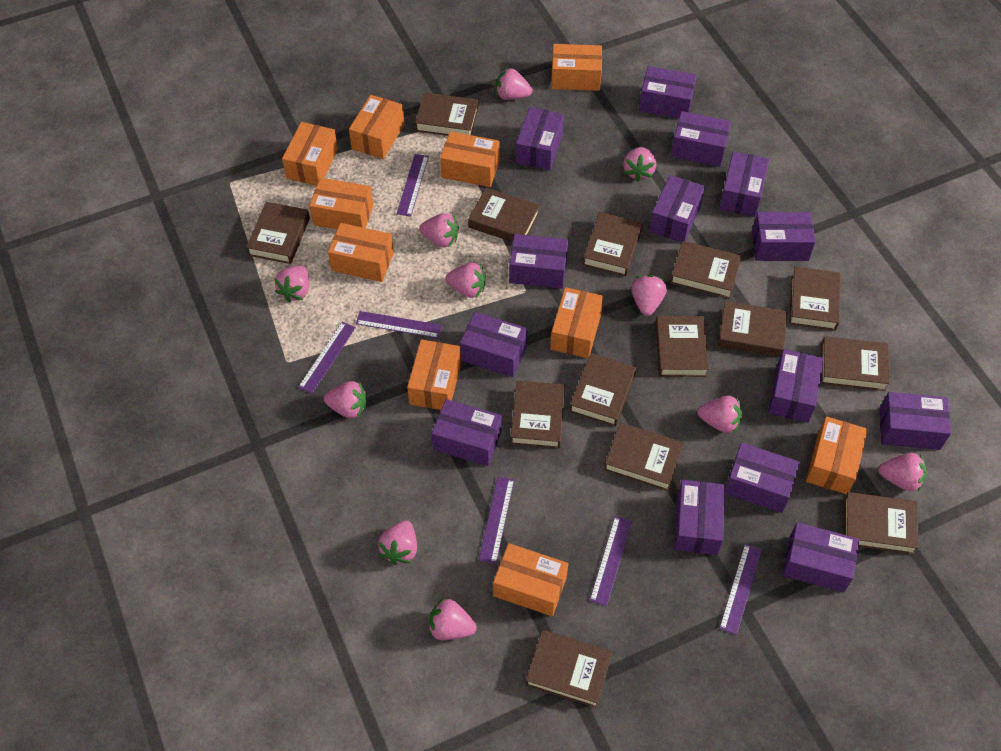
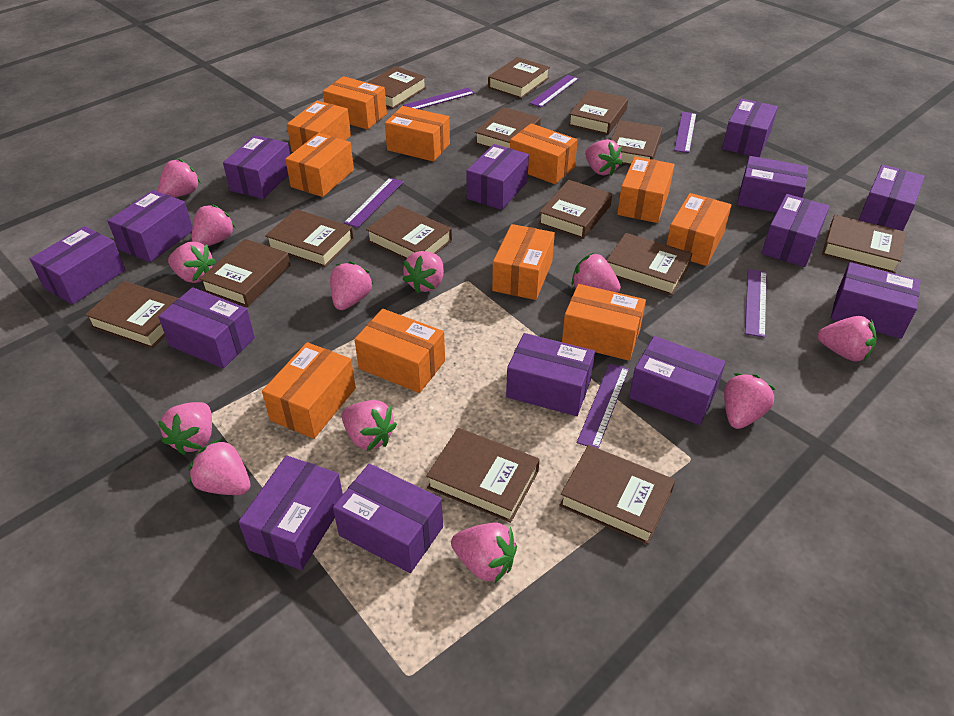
orange box: 10 -> 11
pink strawberry: 11 -> 13

